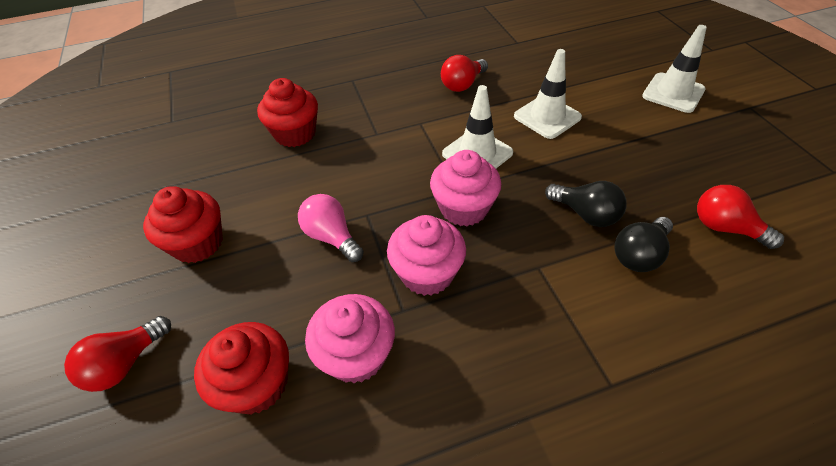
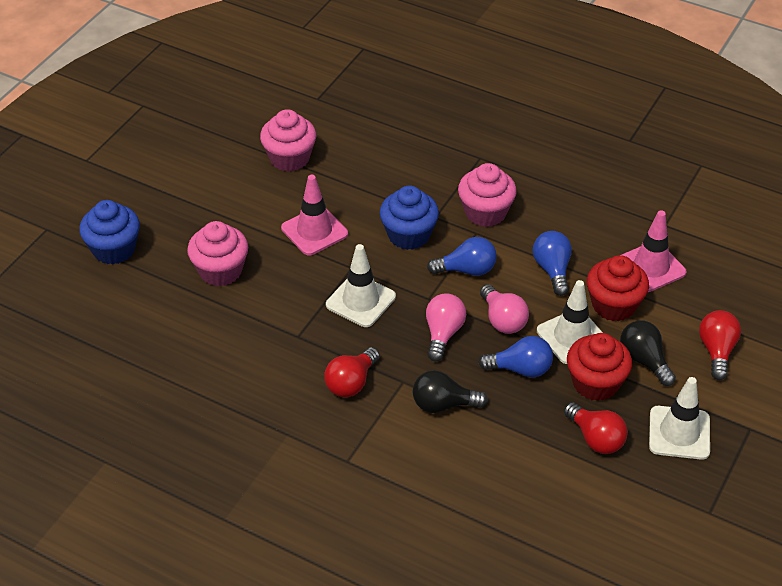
blue cupcake: 0 -> 2
blue light bulb: 0 -> 3
pink light bulb: 1 -> 2
pink traffic cone: 0 -> 2
red cupcake: 3 -> 2

